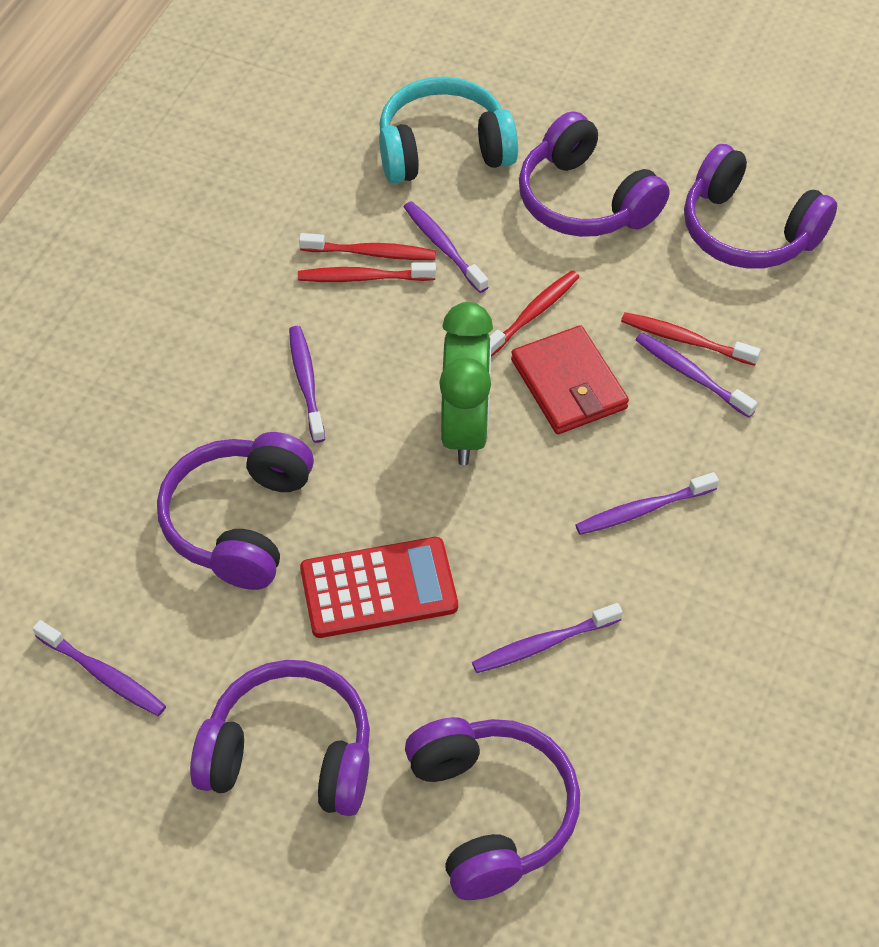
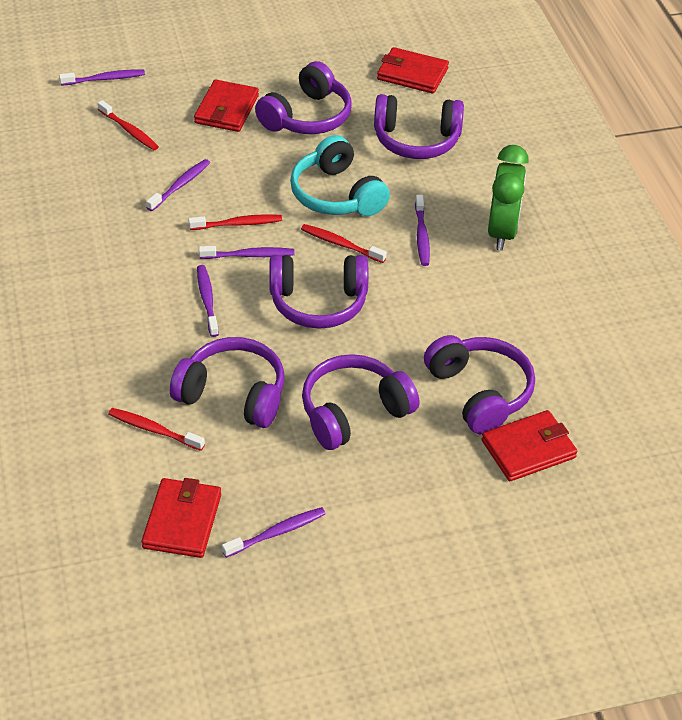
purple headphones: 5 -> 6
red calculator: 1 -> 0
red wallet: 1 -> 4

